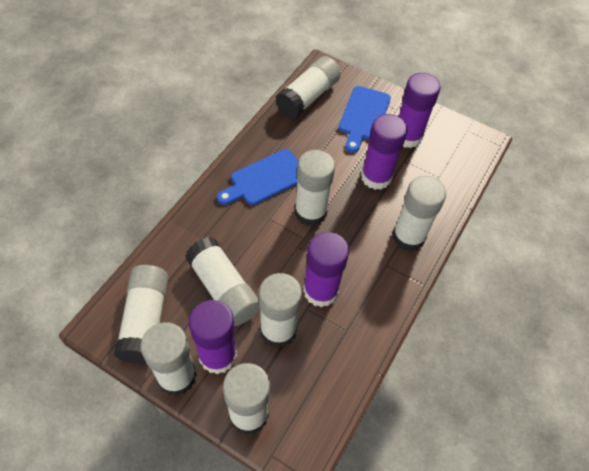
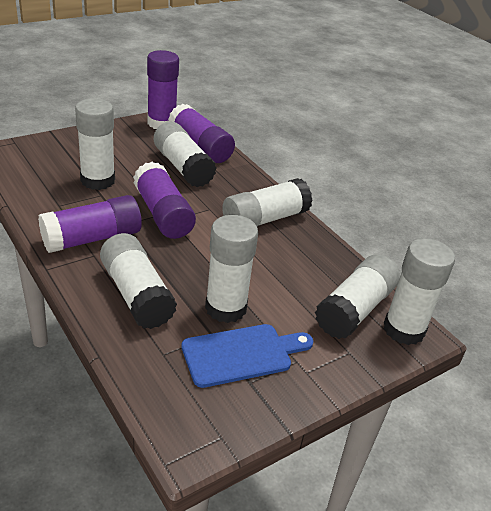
blue cutting board: 2 -> 1
white glue stick: 8 -> 7

